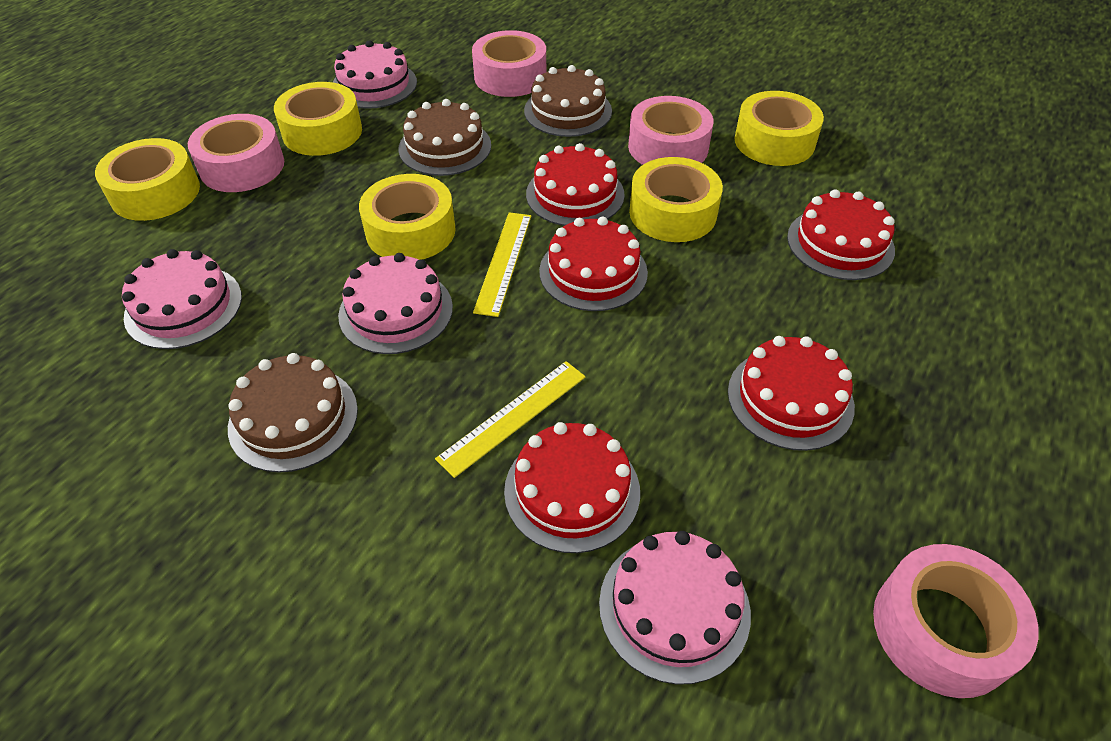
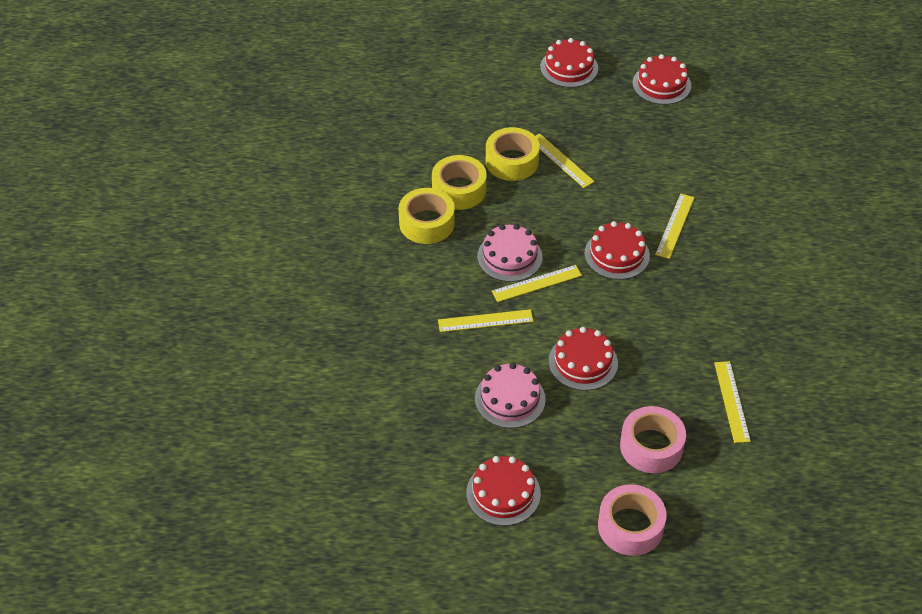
brown cake: 3 -> 0
pink cake: 4 -> 2
pink tape: 4 -> 2
yellow ruler: 2 -> 5
yellow tape: 5 -> 3

